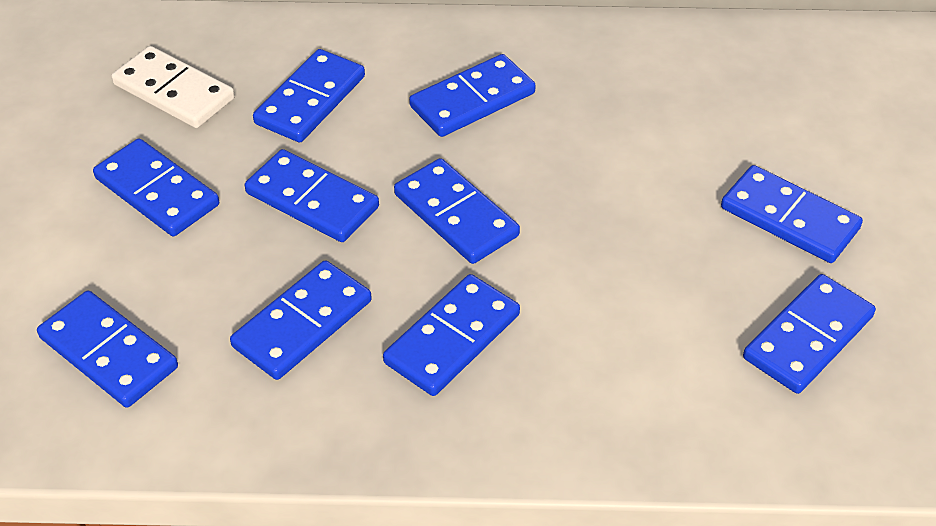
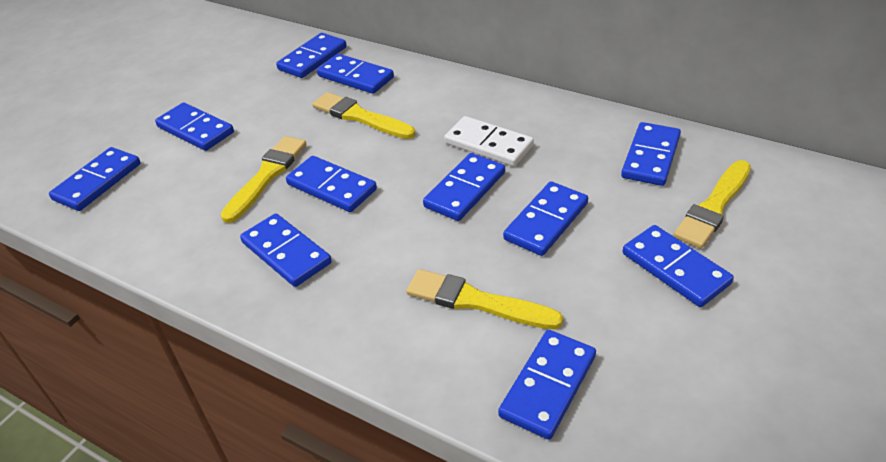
blue domino: 10 -> 11
yellow brush: 0 -> 4

